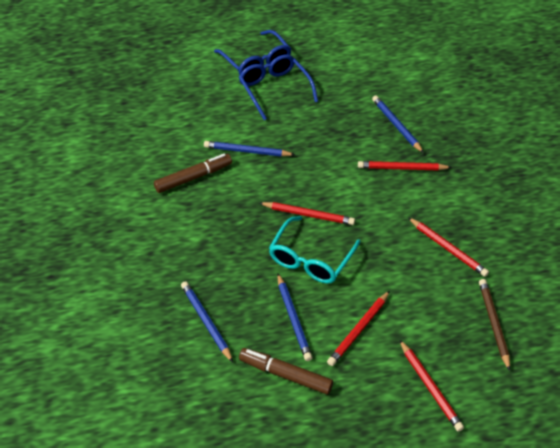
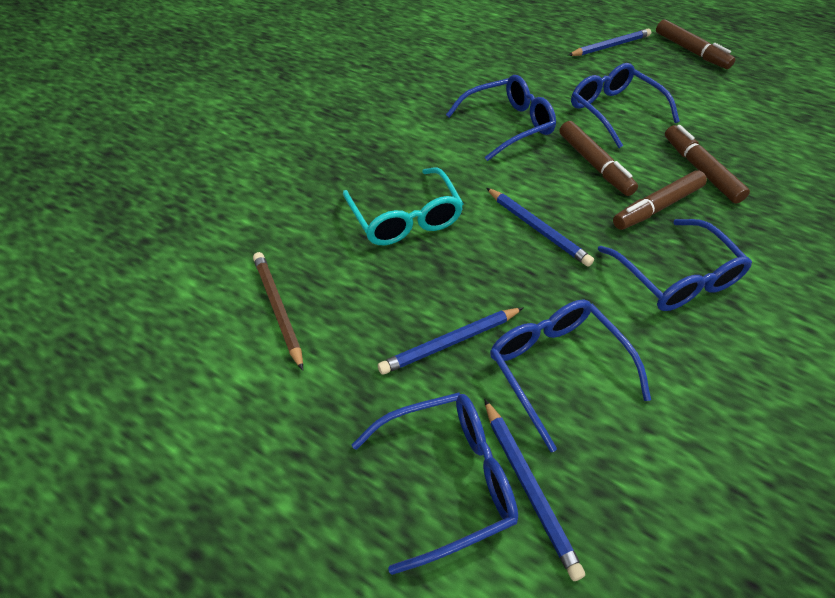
blue glasses: 2 -> 5
brown marker: 2 -> 4
red pencil: 5 -> 0

